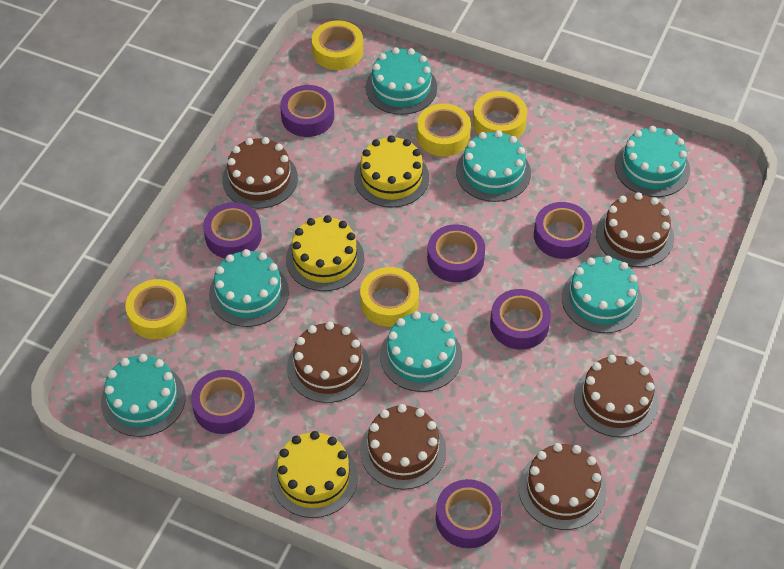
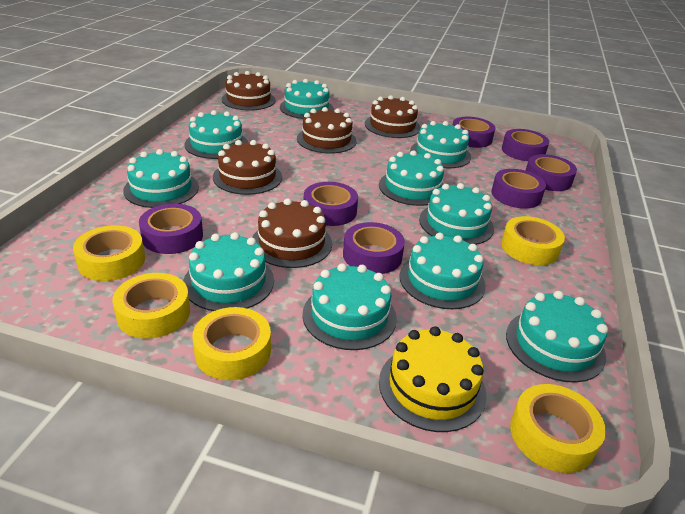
brown cake: 6 -> 5
turquoise cake: 7 -> 10
yellow cake: 3 -> 1

